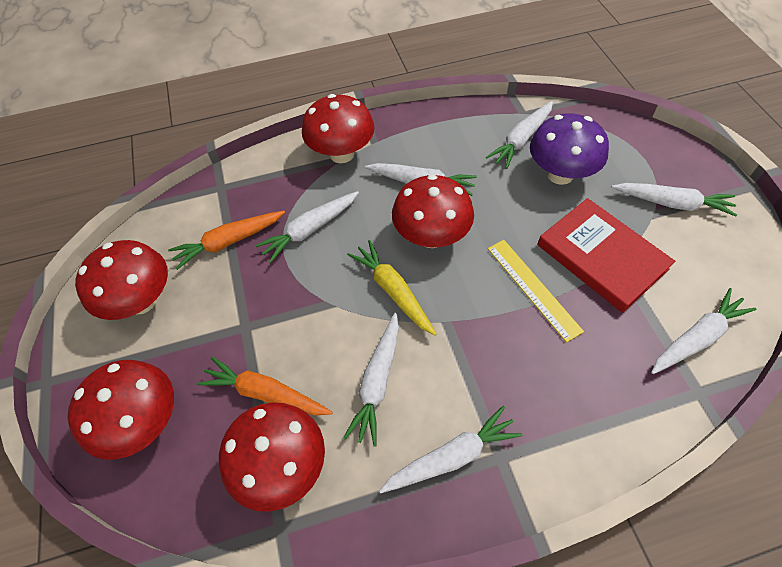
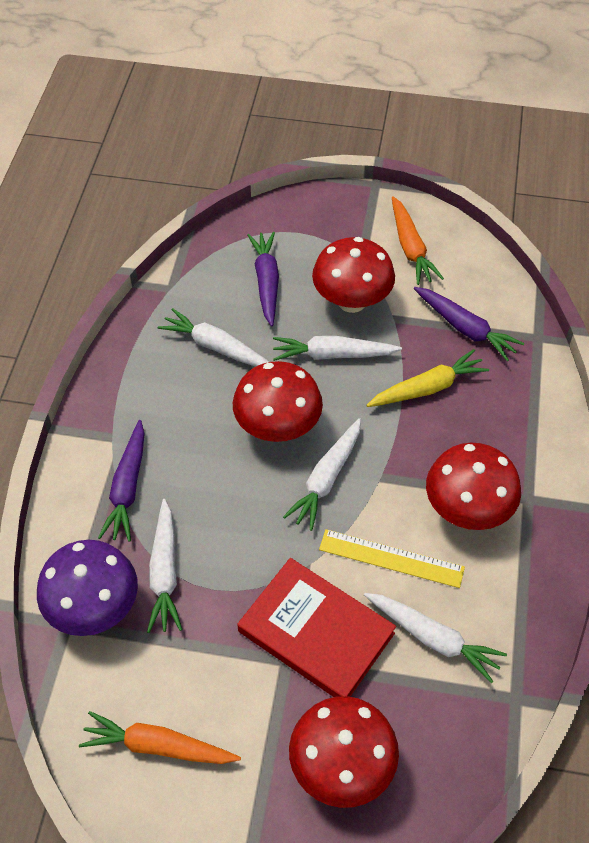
purple carrot: 0 -> 3
red mushroom: 5 -> 4
white carrot: 7 -> 5

